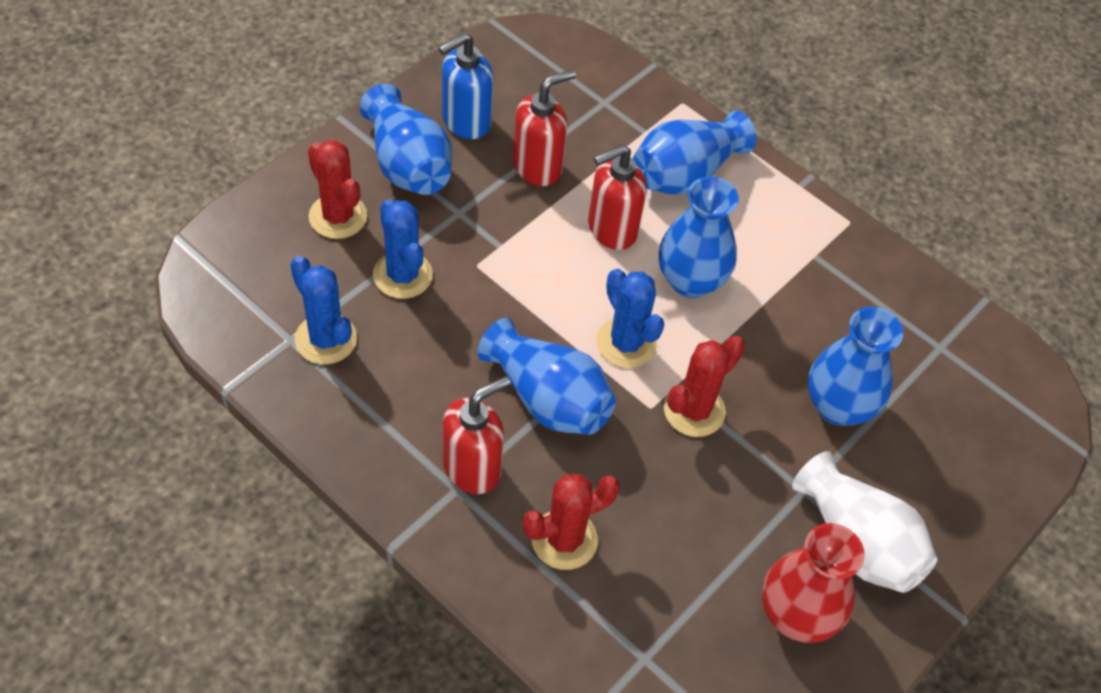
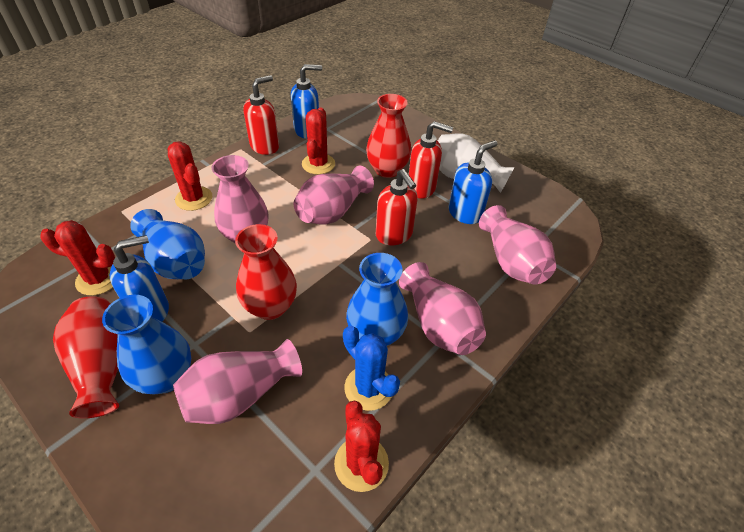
blue cactus: 3 -> 1
blue soap dispenser: 1 -> 3
blue vase: 5 -> 3
pink vase: 0 -> 5
red cactus: 3 -> 4
red vase: 1 -> 3

